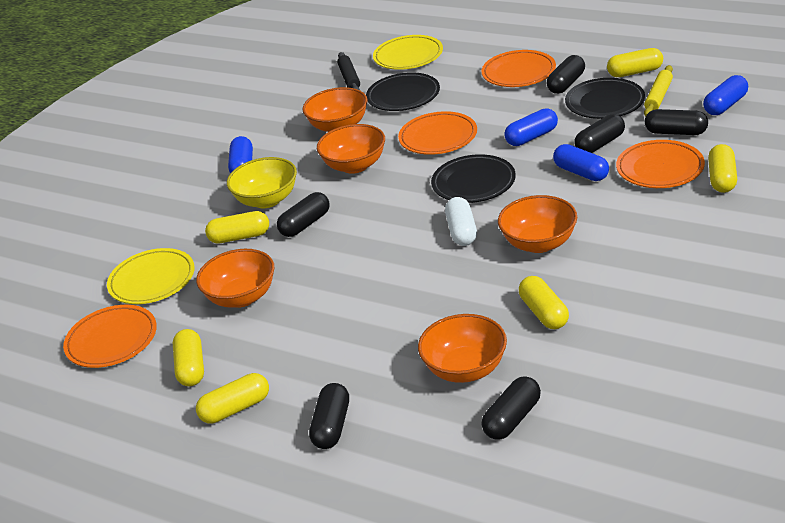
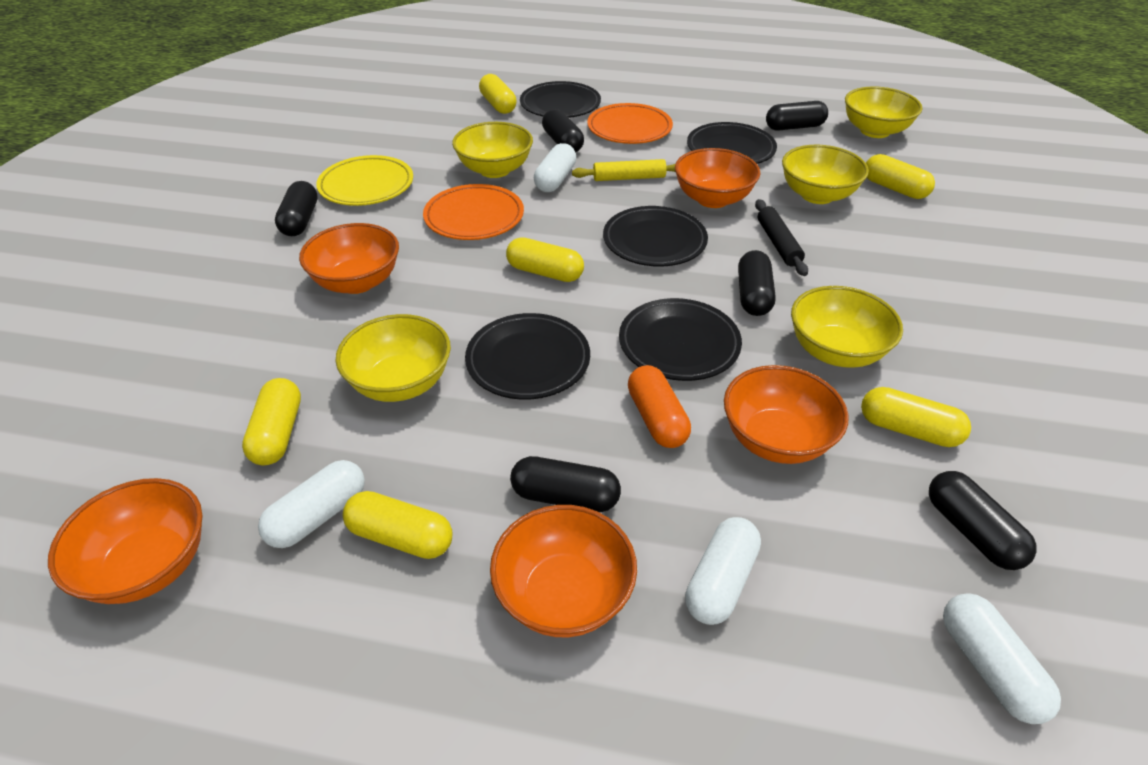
black plate: 3 -> 5
blue capsule: 4 -> 0
orange capsule: 0 -> 1
orange plate: 4 -> 2
white capsule: 1 -> 4
yellow bowl: 1 -> 5
yellow plate: 2 -> 1

